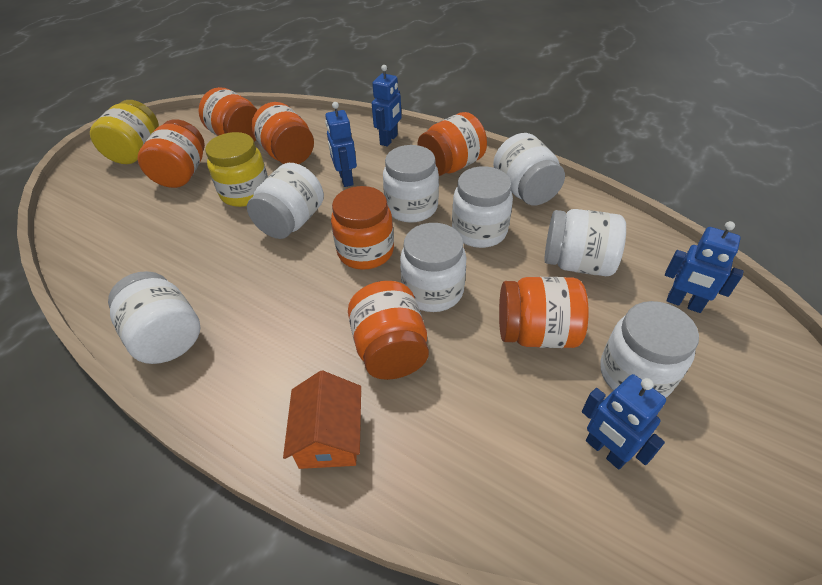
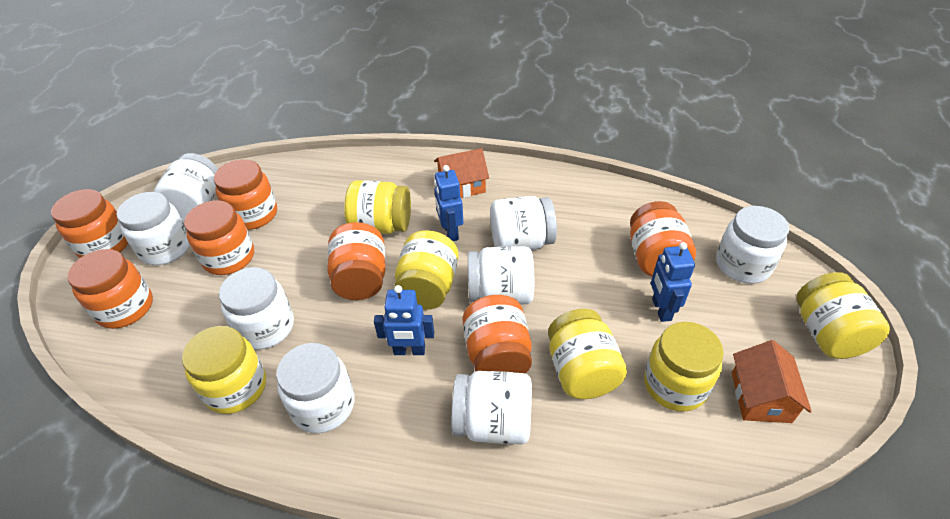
blue robot: 4 -> 3
orange house: 1 -> 2
yellow jar: 2 -> 6

